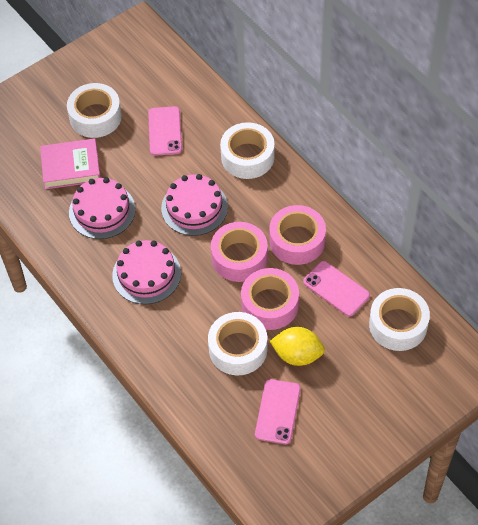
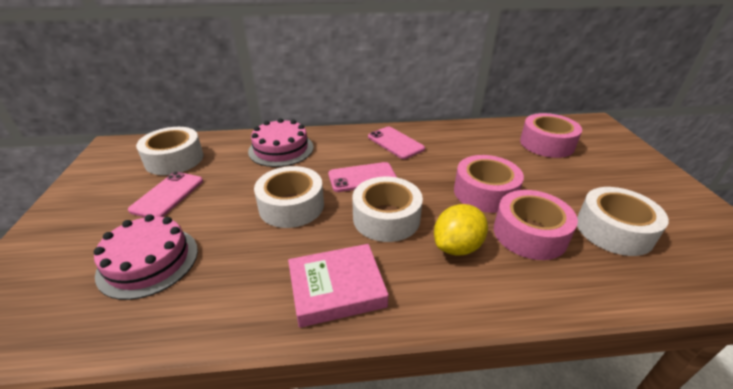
pink cake: 3 -> 2

